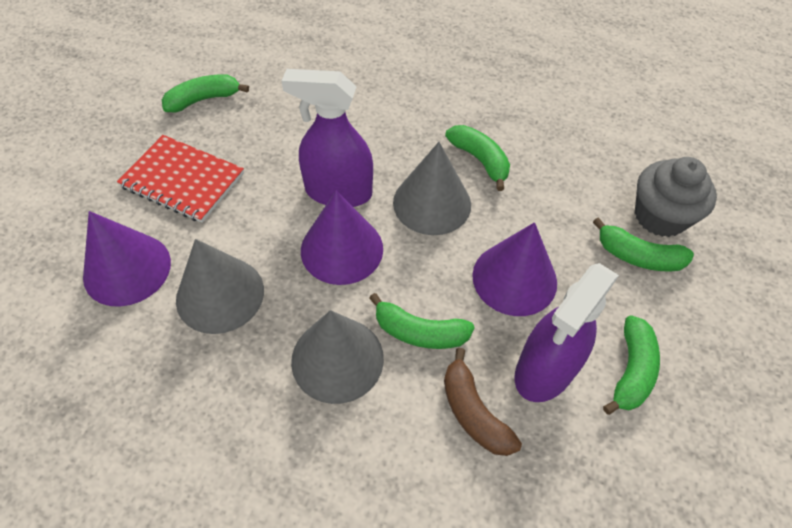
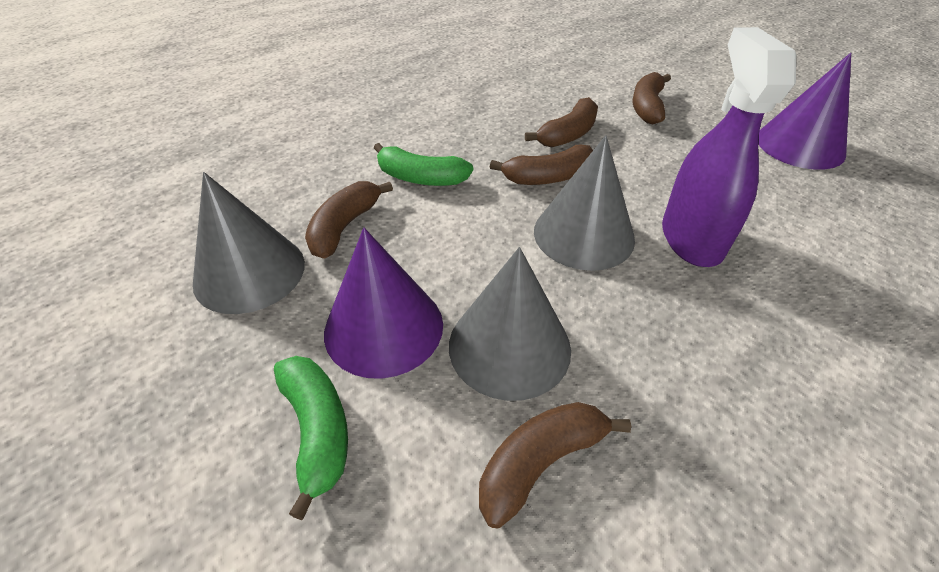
brown banana: 1 -> 5
green banana: 5 -> 2
grey cupcake: 1 -> 0
purple cone: 3 -> 2
purple spray bottle: 2 -> 1
red notebook: 1 -> 0

